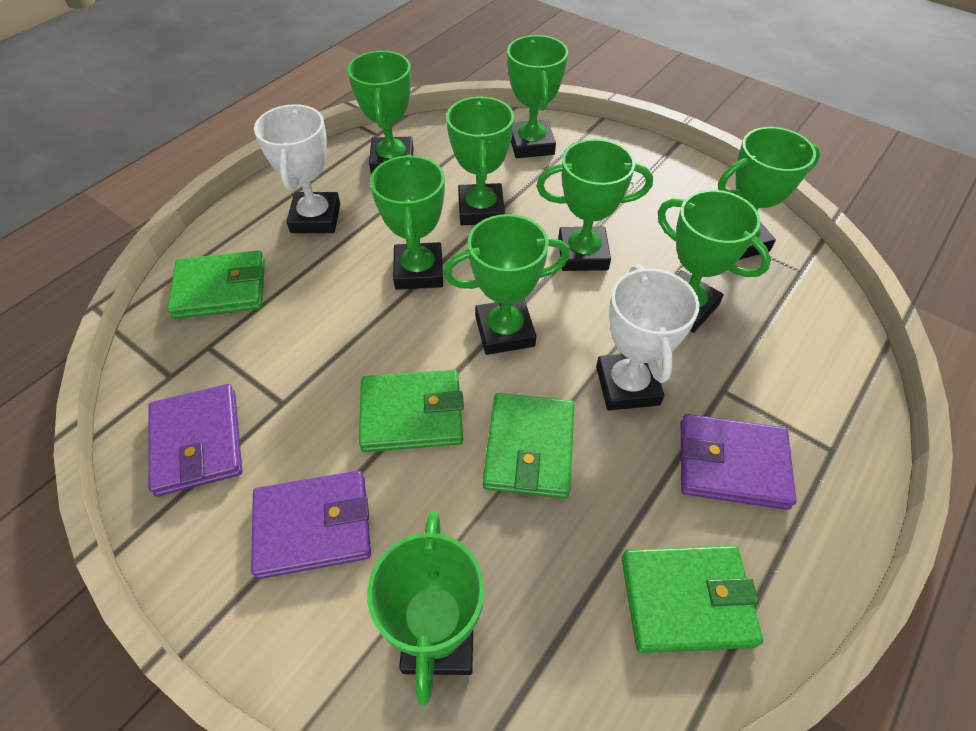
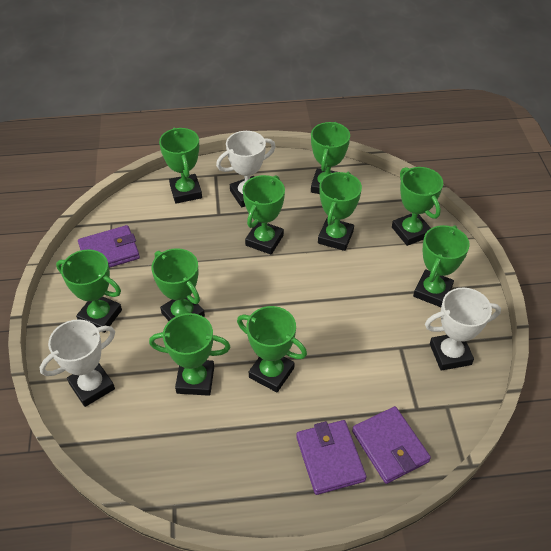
green trophy: 9 -> 10
green wallet: 4 -> 0
white trophy: 2 -> 3

